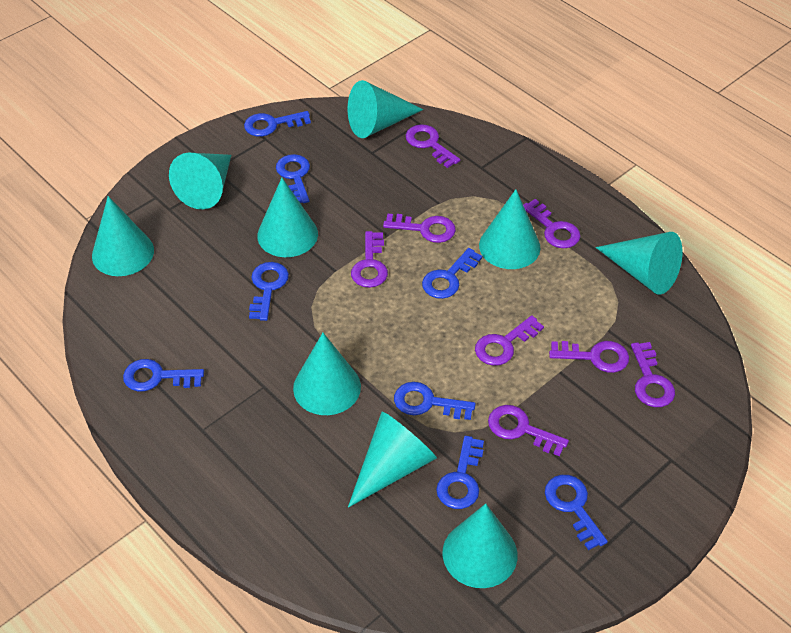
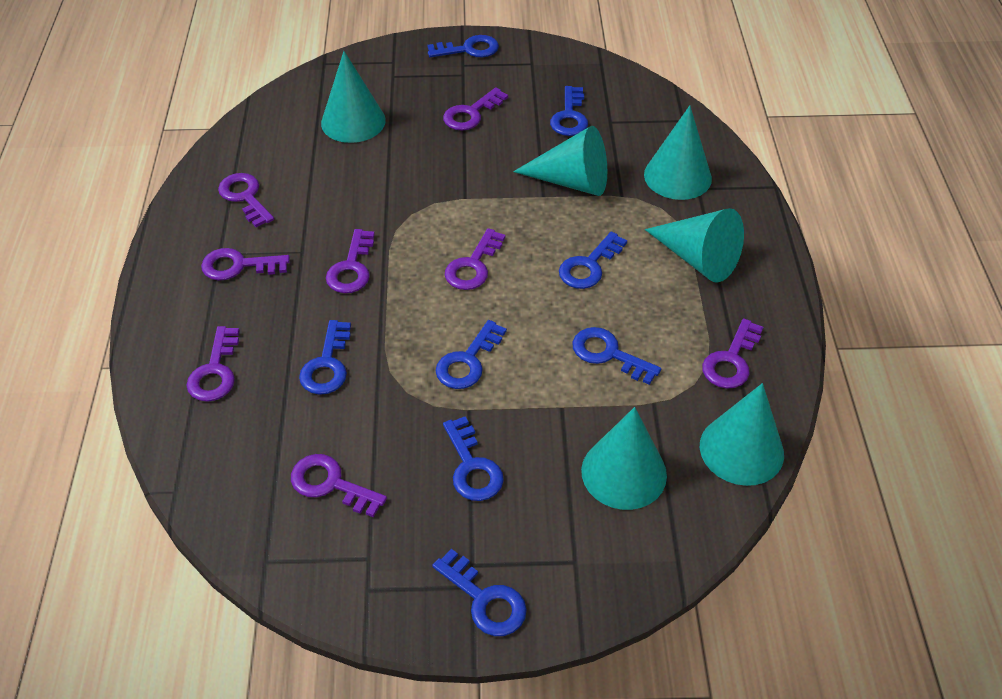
turquoise cone: 9 -> 6

